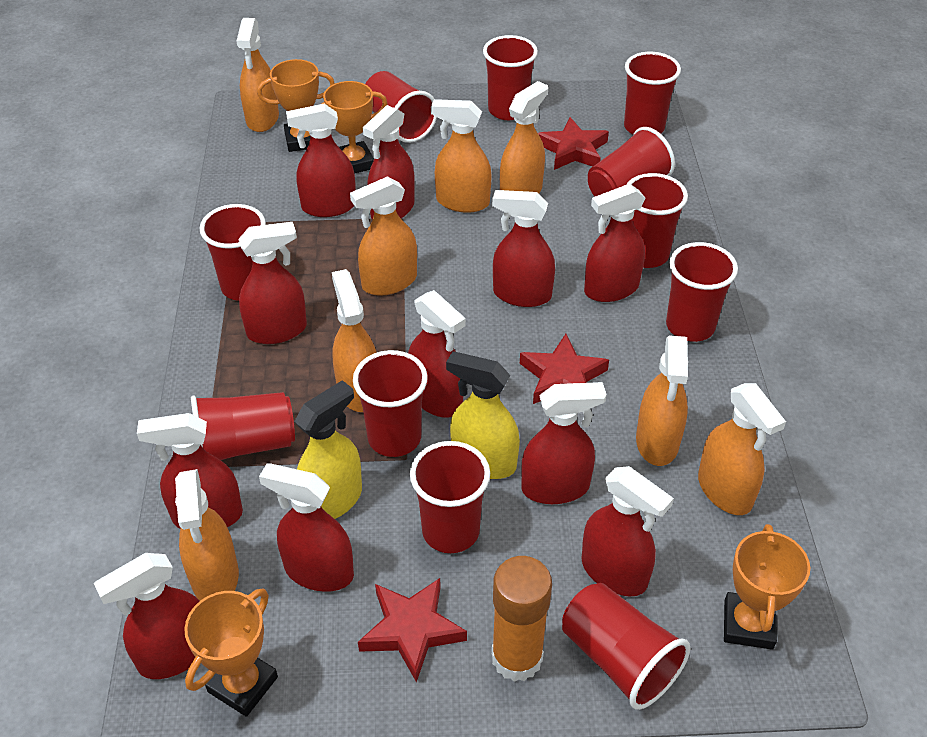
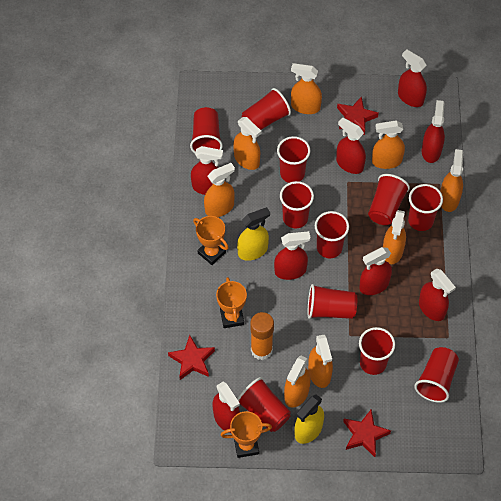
orange trophy: 4 -> 3
red spray bottle: 11 -> 8

